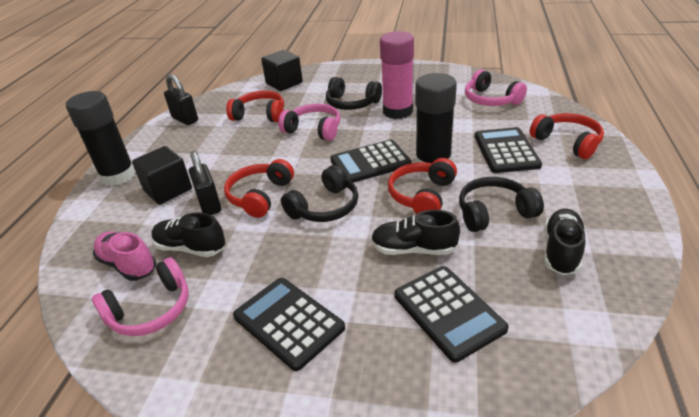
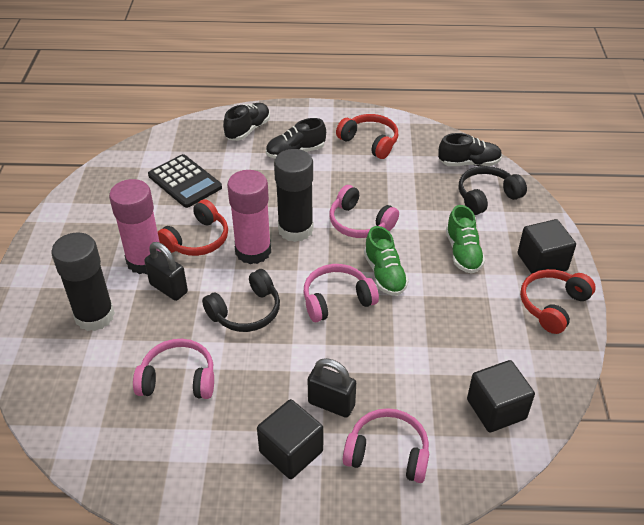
black calculator: 4 -> 1
black cube: 2 -> 3
black headphones: 3 -> 2
green shoe: 0 -> 2
pink glue stick: 1 -> 2
pink headphones: 3 -> 4
pink shoe: 1 -> 0
red headphones: 4 -> 3

